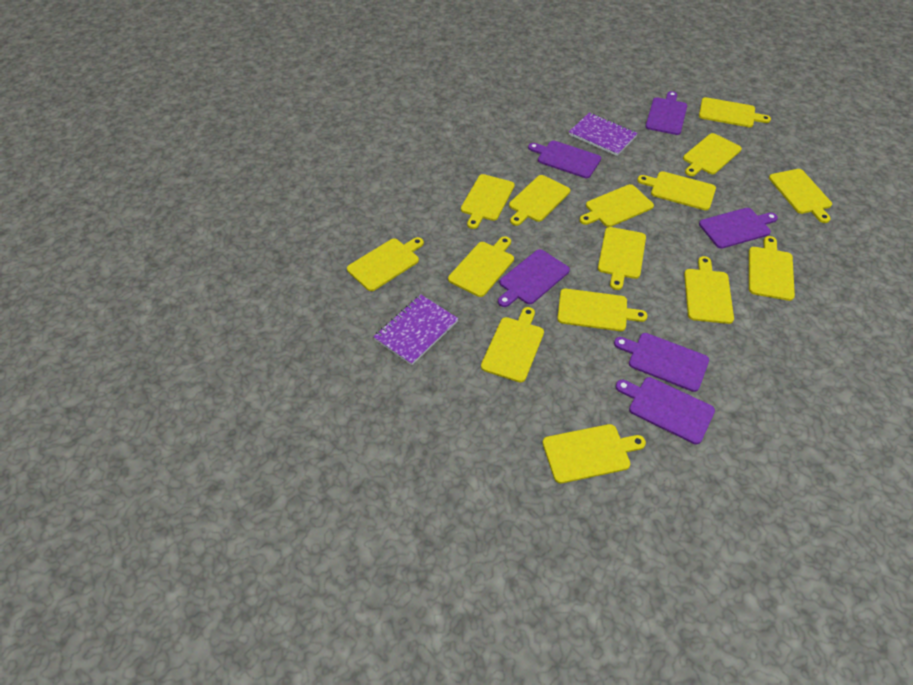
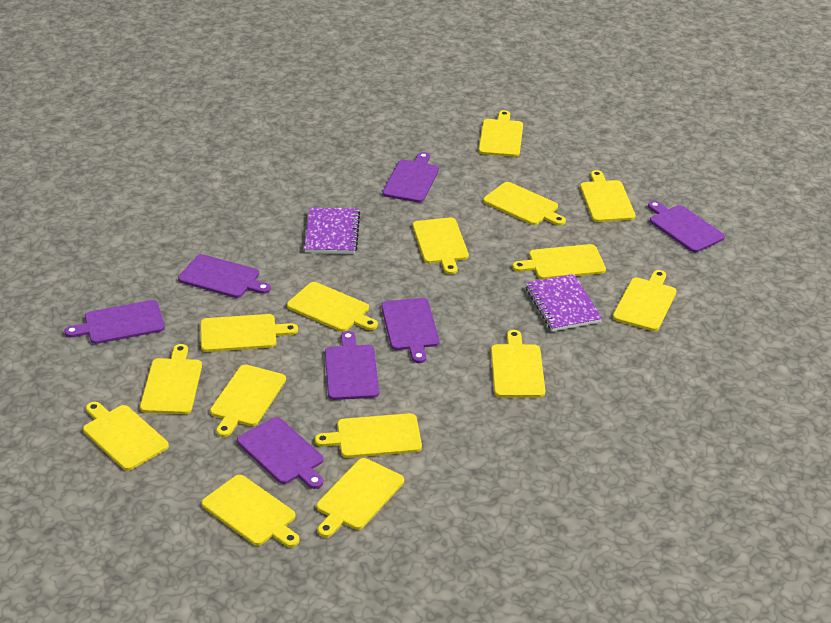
purple cutting board: 6 -> 7

